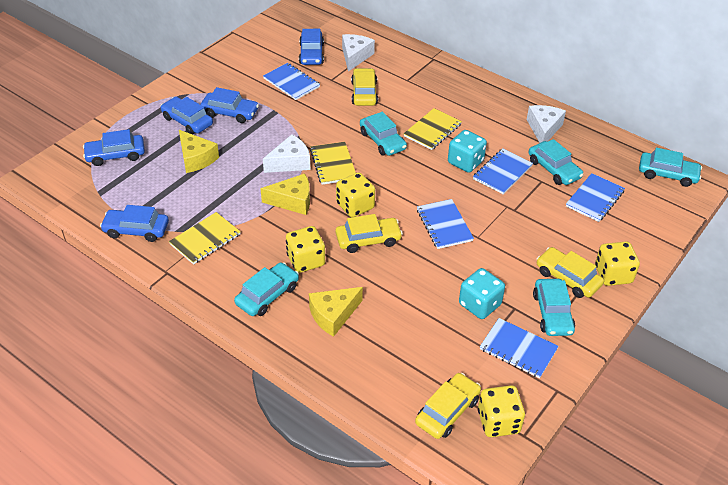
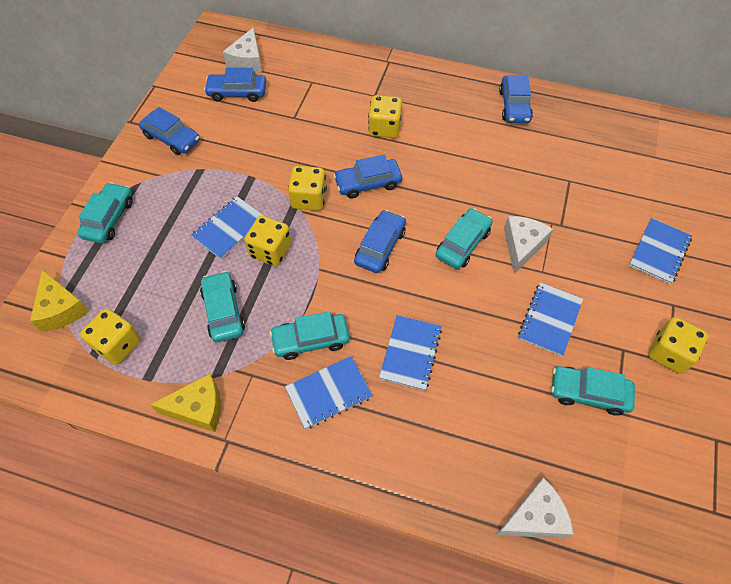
turquoise dice: 2 -> 0
yellow car: 4 -> 0
yellow cheese: 3 -> 2
yellow dice: 4 -> 5
yellow notebook: 3 -> 0

